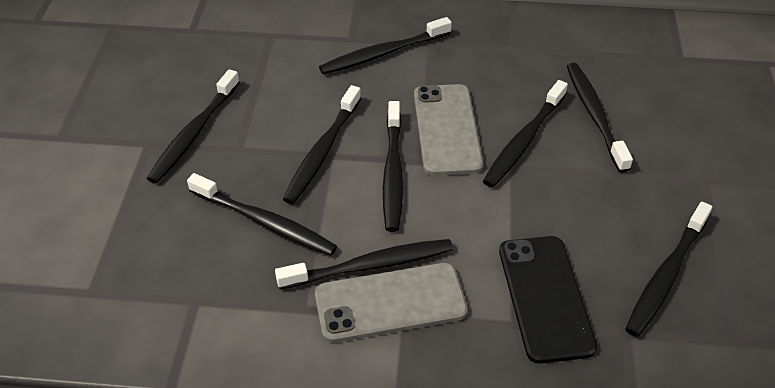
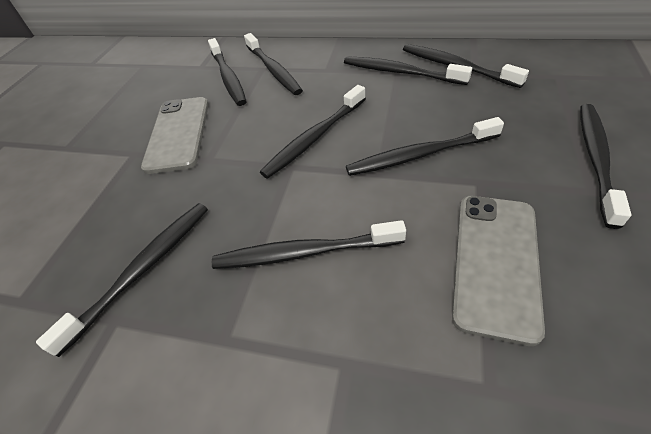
black phone: 1 -> 0

